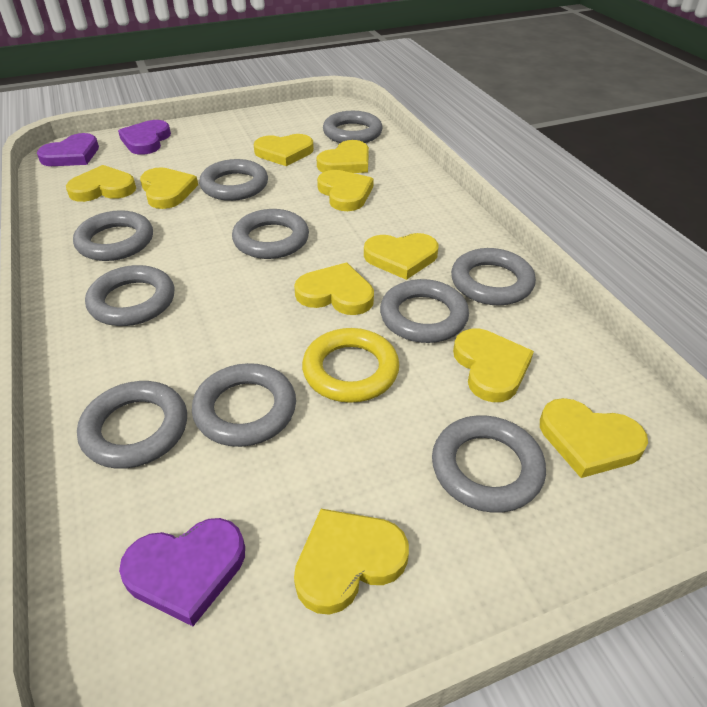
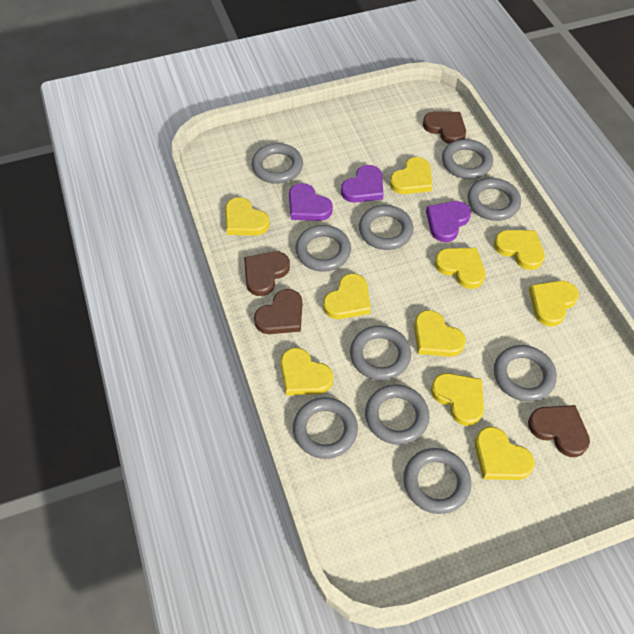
brown heart: 0 -> 4
yellow ring: 1 -> 0

